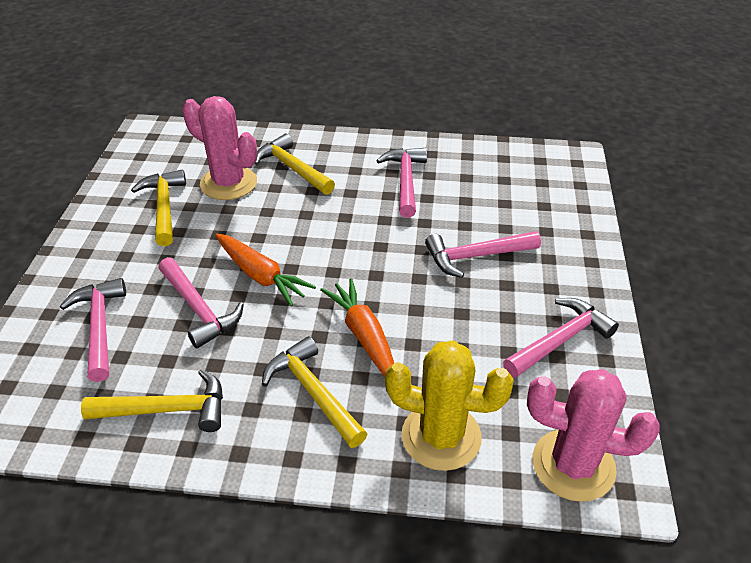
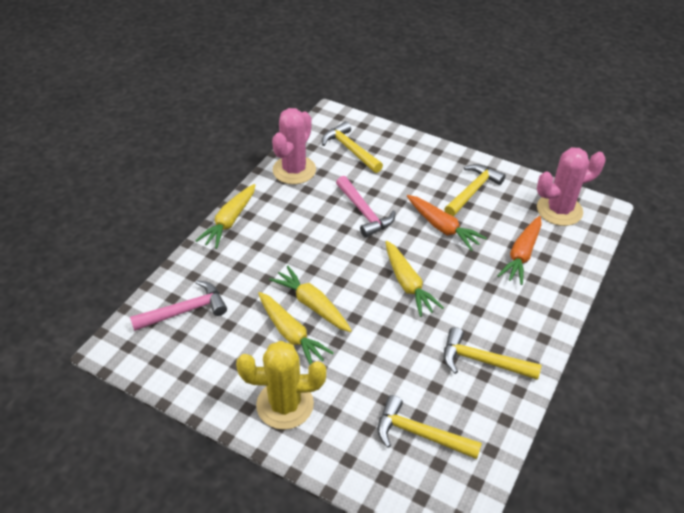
pink hammer: 5 -> 2
yellow carrot: 0 -> 4

